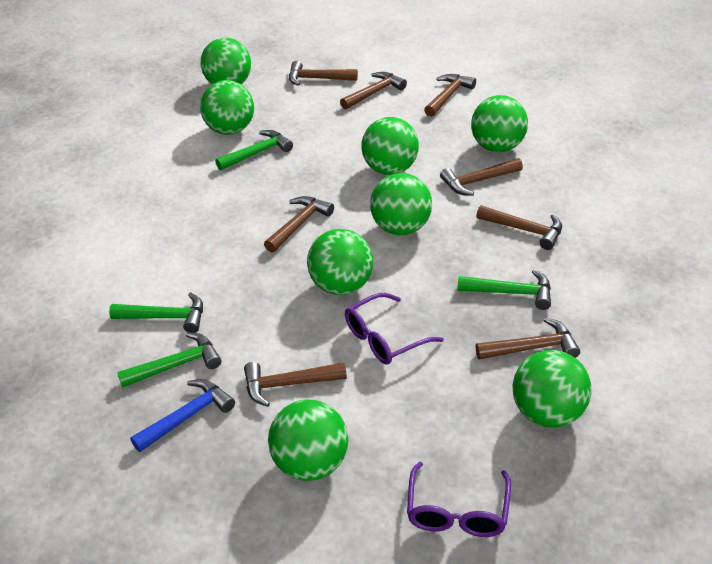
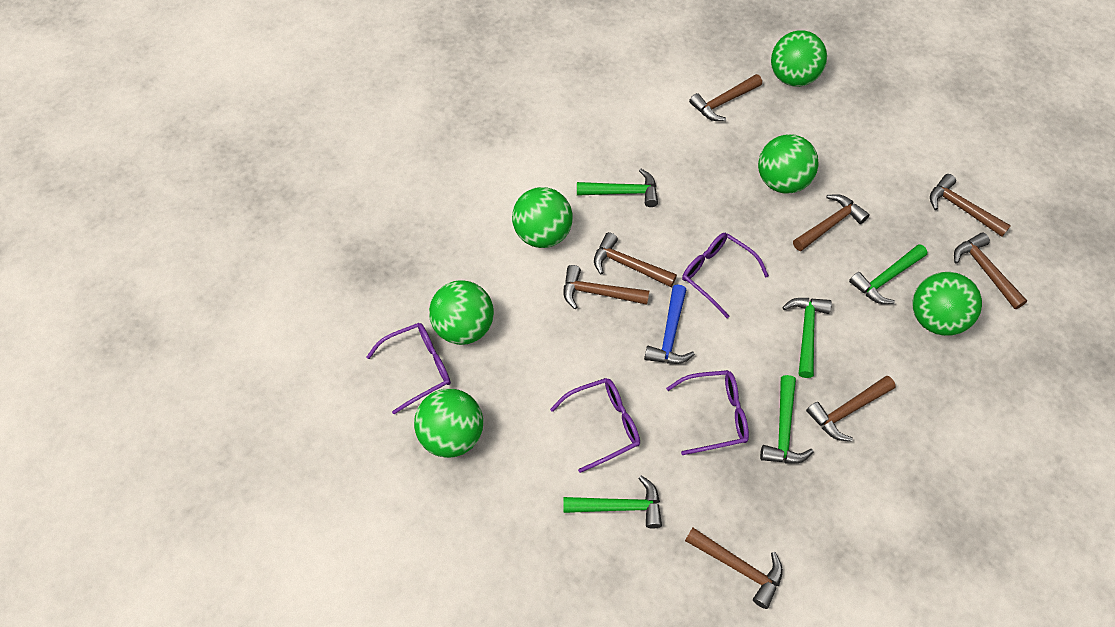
green ball: 8 -> 6
green hammer: 4 -> 5
purple glasses: 2 -> 4

